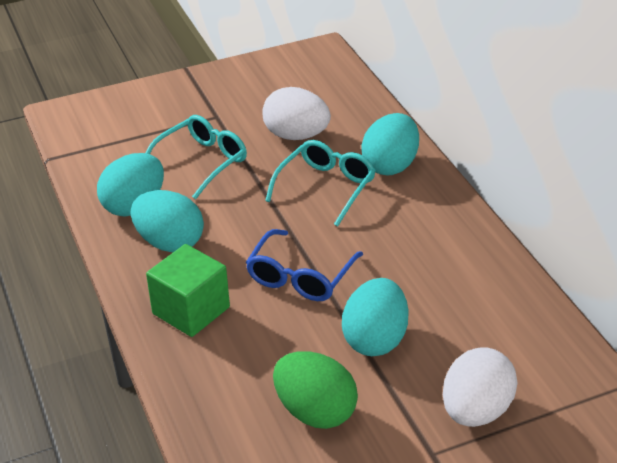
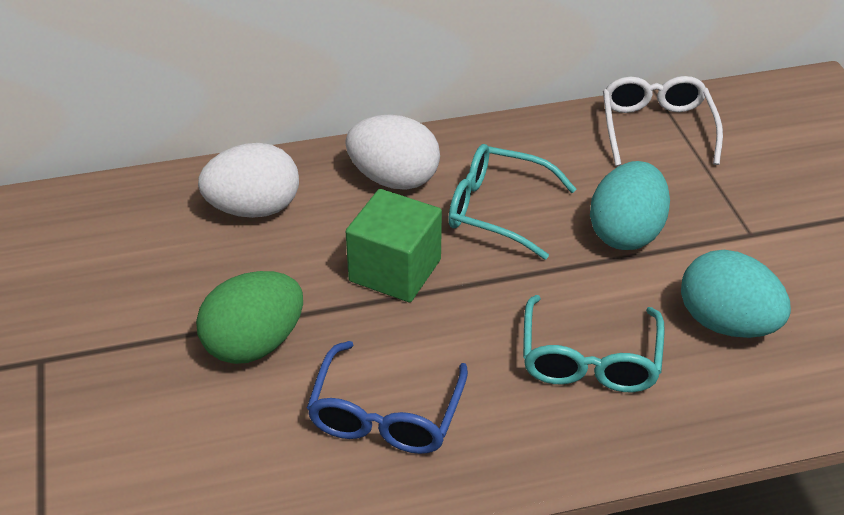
turquoise egg: 4 -> 2
white glasses: 0 -> 1

